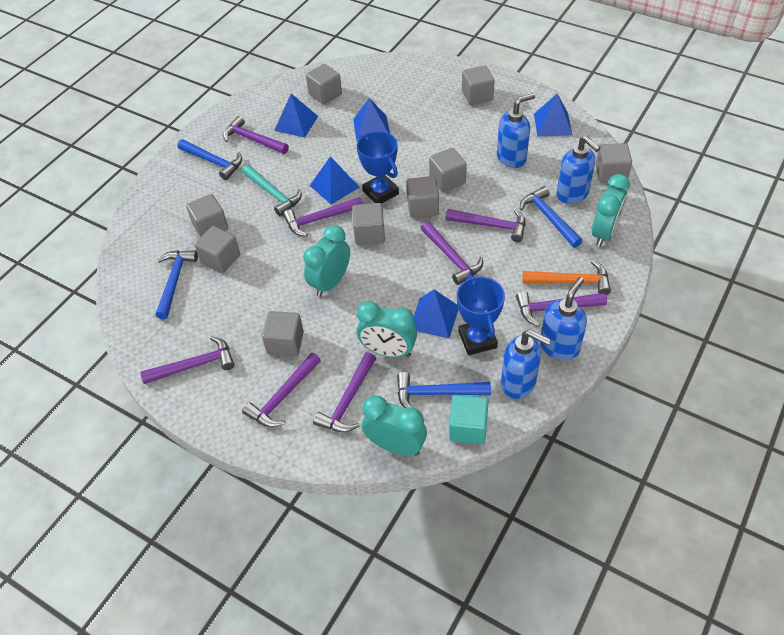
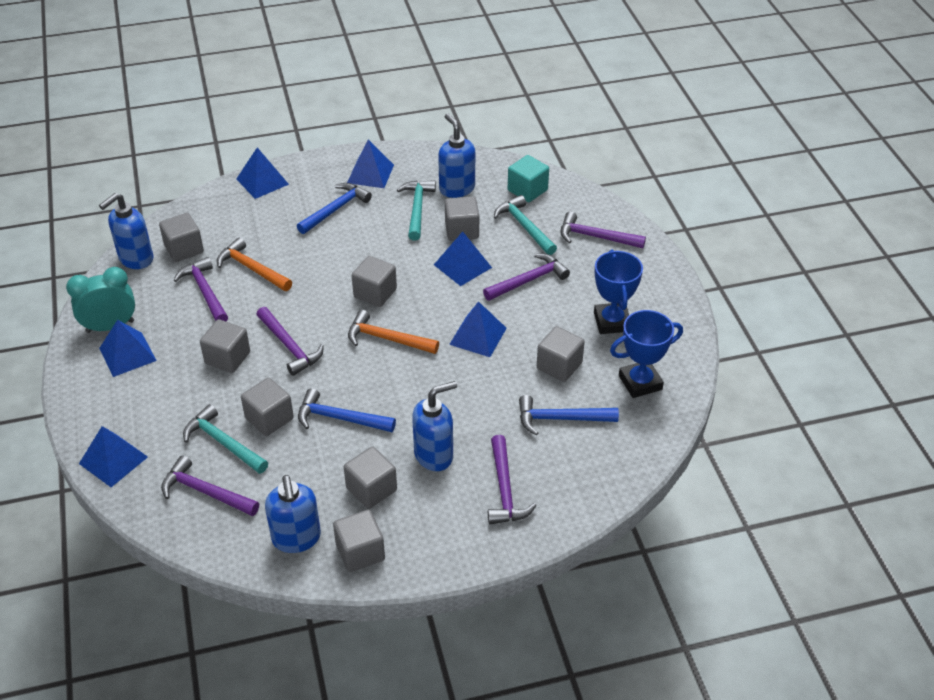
blue hammer: 4 -> 3
blue pyramid: 5 -> 6
grey cube: 9 -> 8
orange hammer: 1 -> 2
purple hammer: 8 -> 6
turquoise clock: 4 -> 1
turquoise hammer: 1 -> 3

